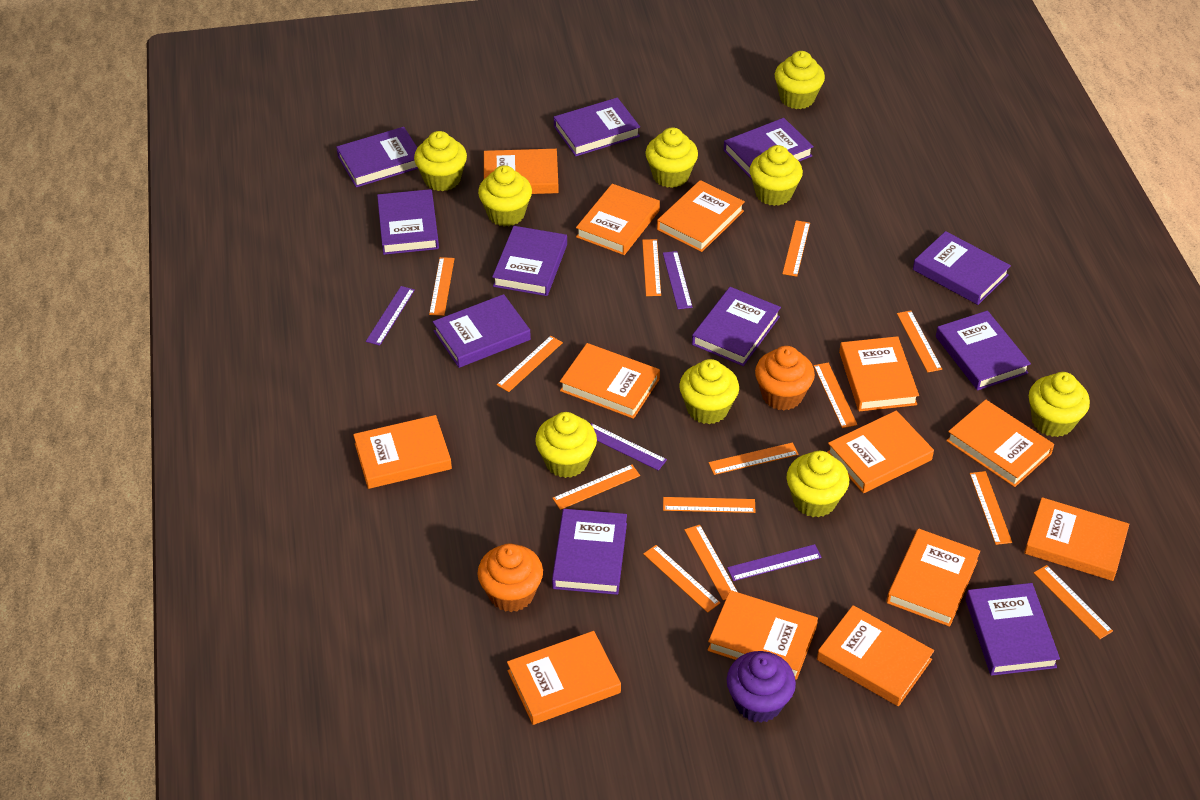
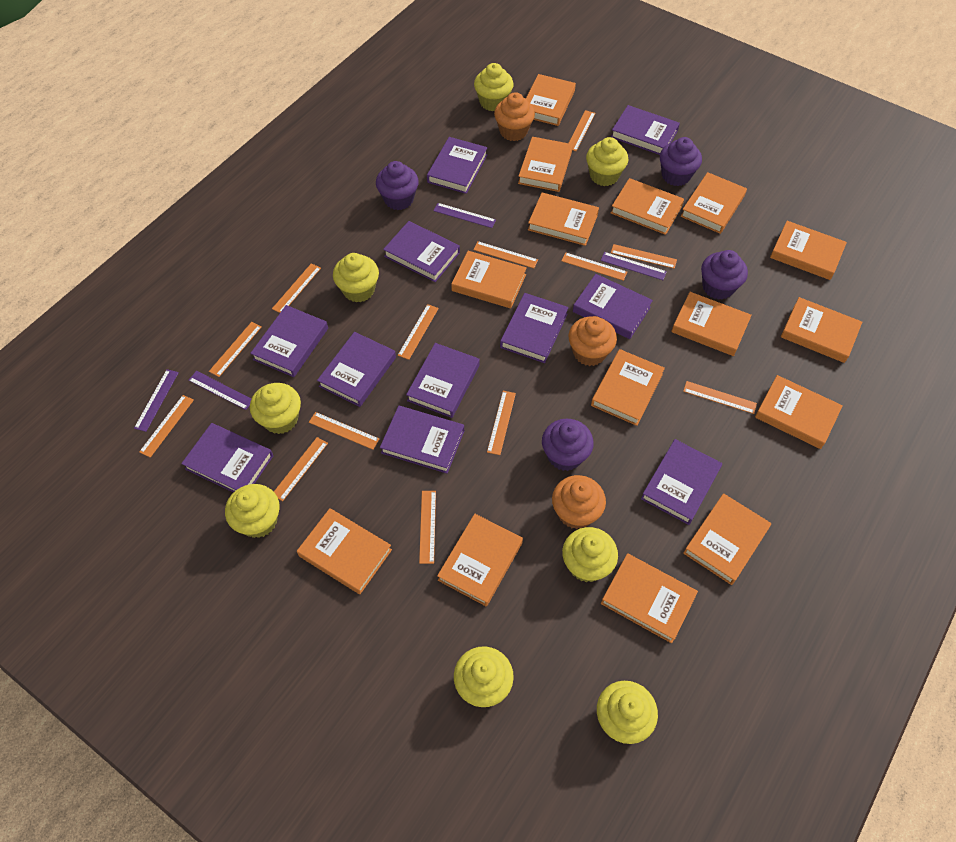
orange book: 13 -> 15
orange cupcake: 2 -> 3
purple cupcake: 1 -> 4
yellow cupcake: 9 -> 8

